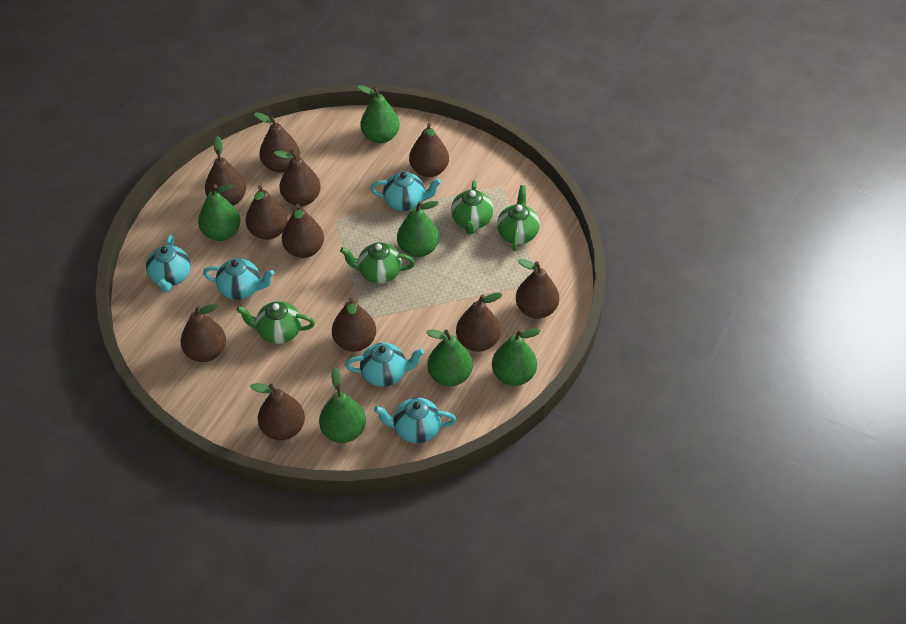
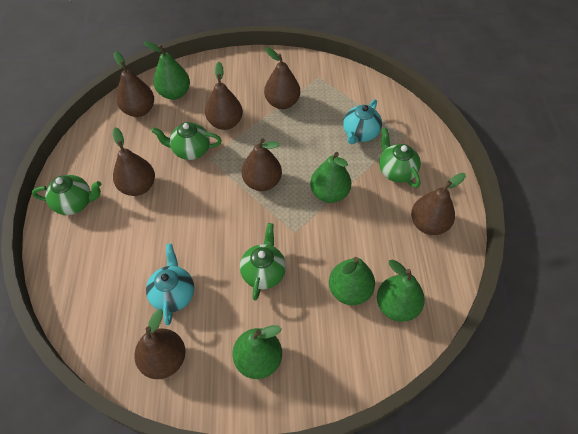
brown pear: 11 -> 7
green pear: 6 -> 5
turquoise teapot: 5 -> 2

